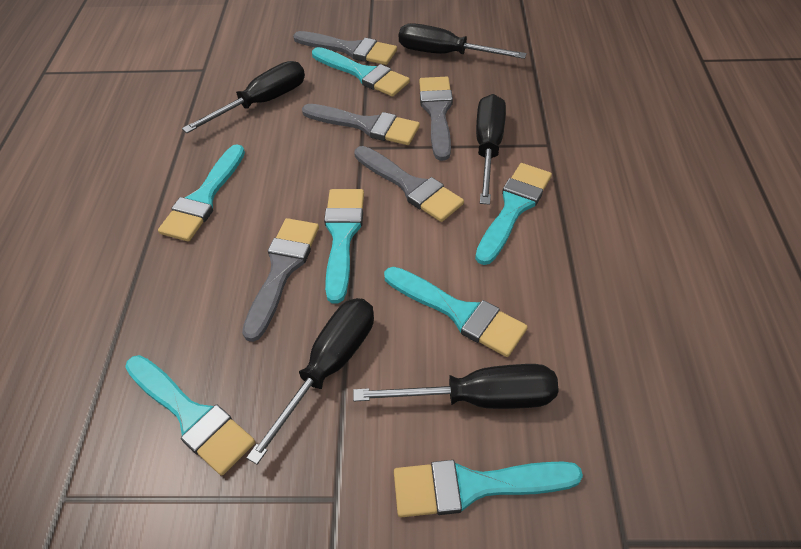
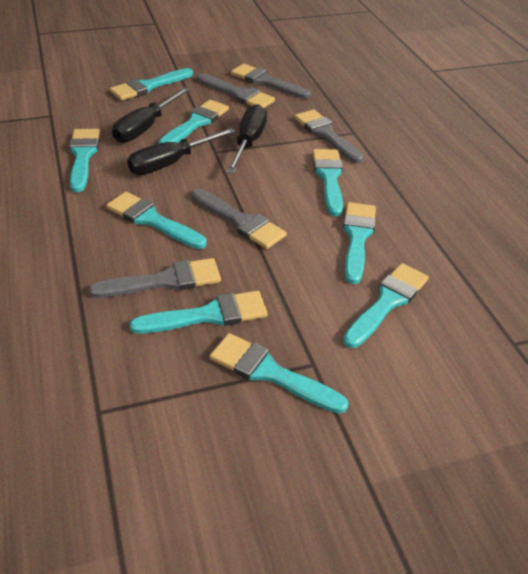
black screwdriver: 5 -> 3
turquoise brush: 7 -> 9

